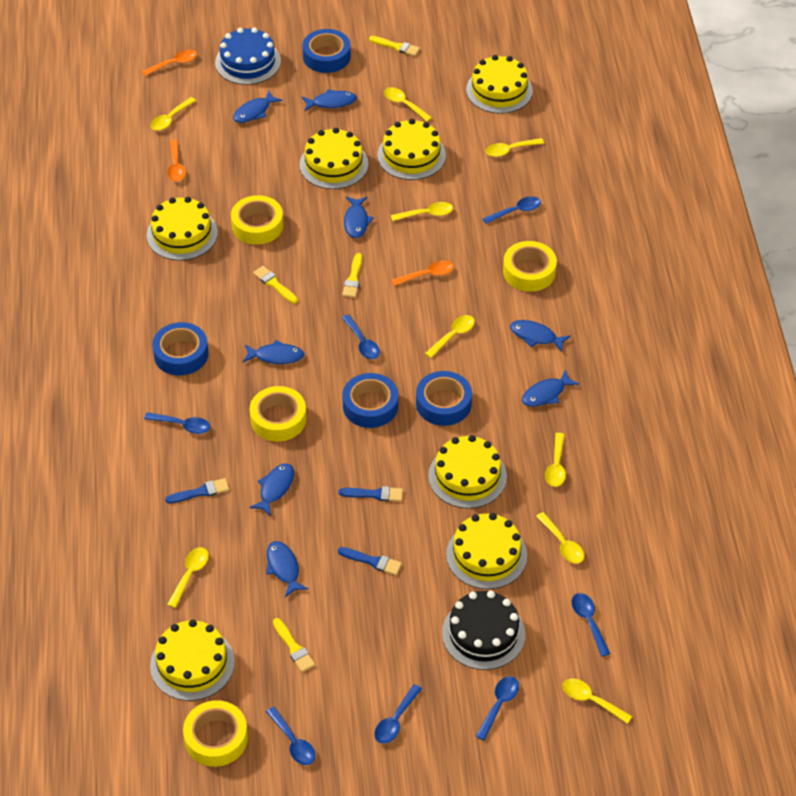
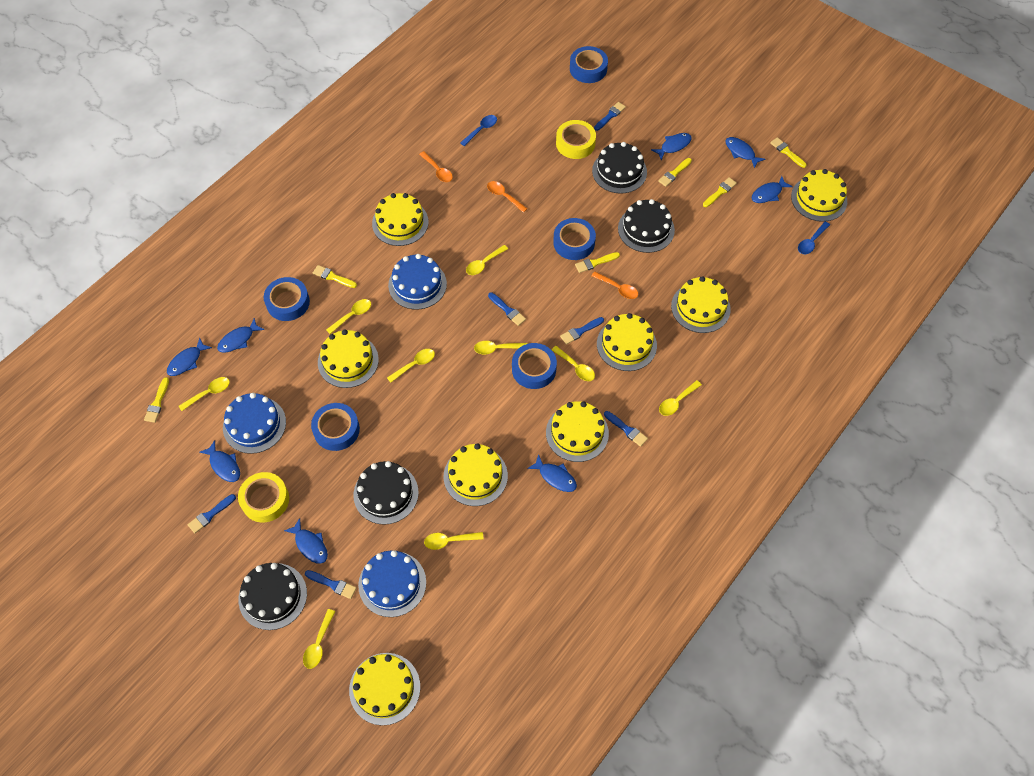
black cake: 1 -> 4
blue brush: 3 -> 6
blue cake: 1 -> 3
blue spoon: 7 -> 2
blue tape: 4 -> 5
yellow brush: 4 -> 6
yellow cake: 7 -> 8
yellow tape: 4 -> 2

